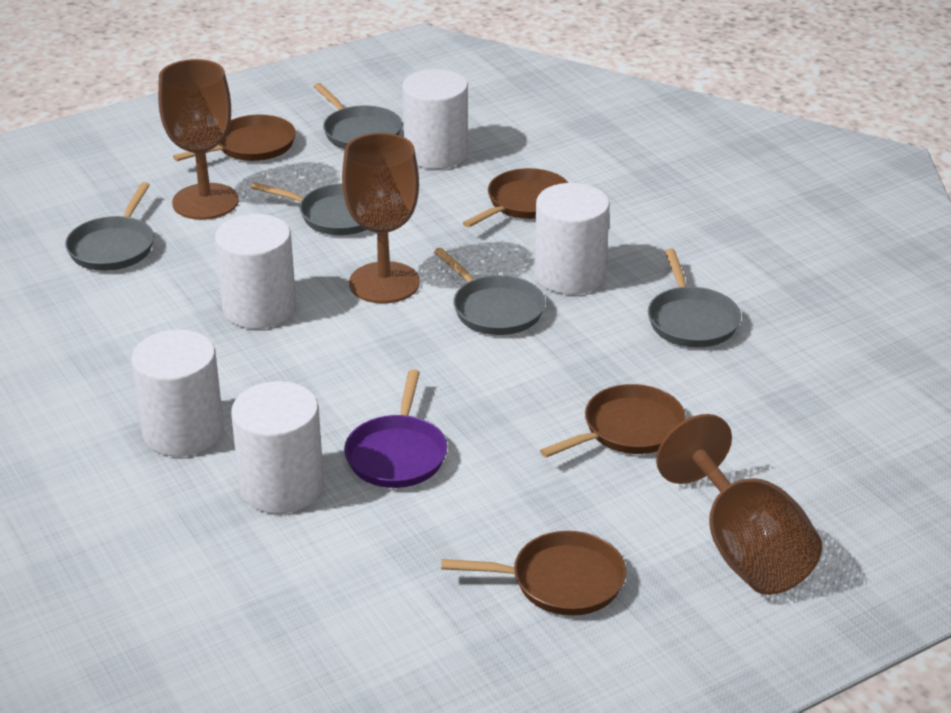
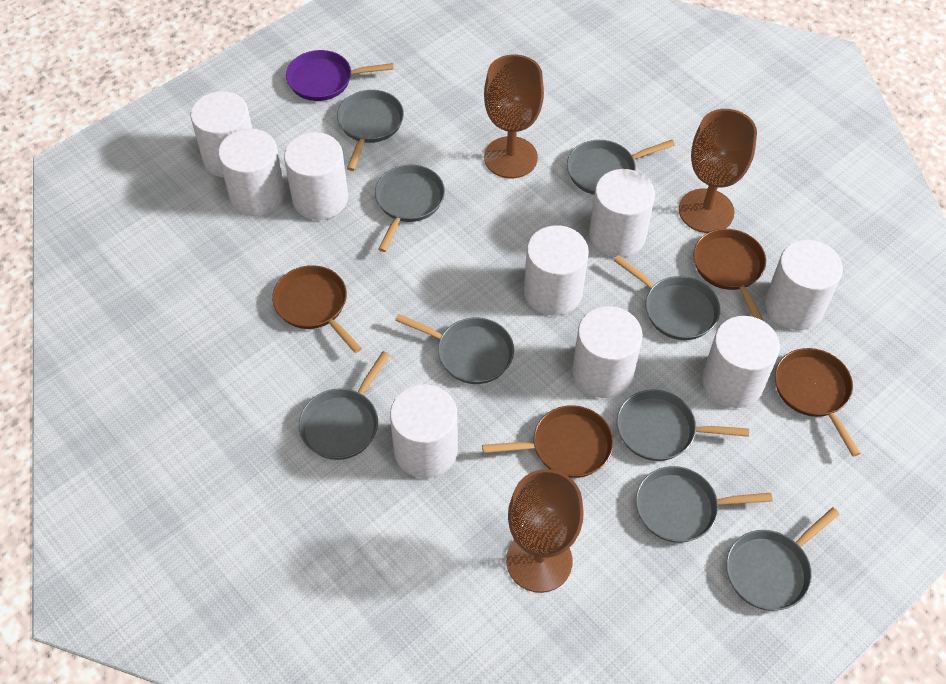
grey pan: 5 -> 9
white cylinder: 5 -> 9

